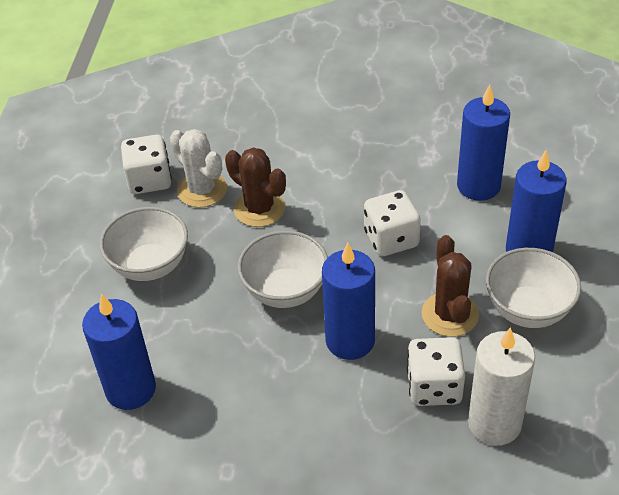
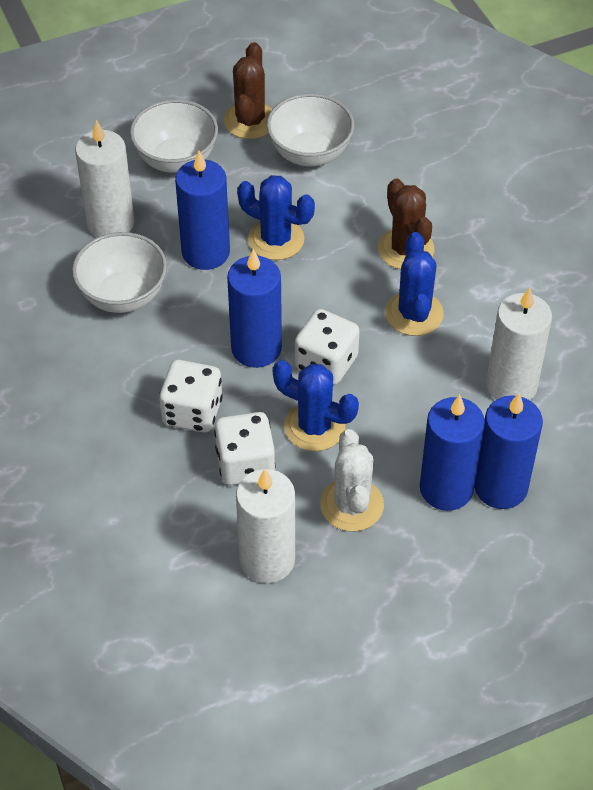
blue cactus: 0 -> 3
white candle: 1 -> 3

